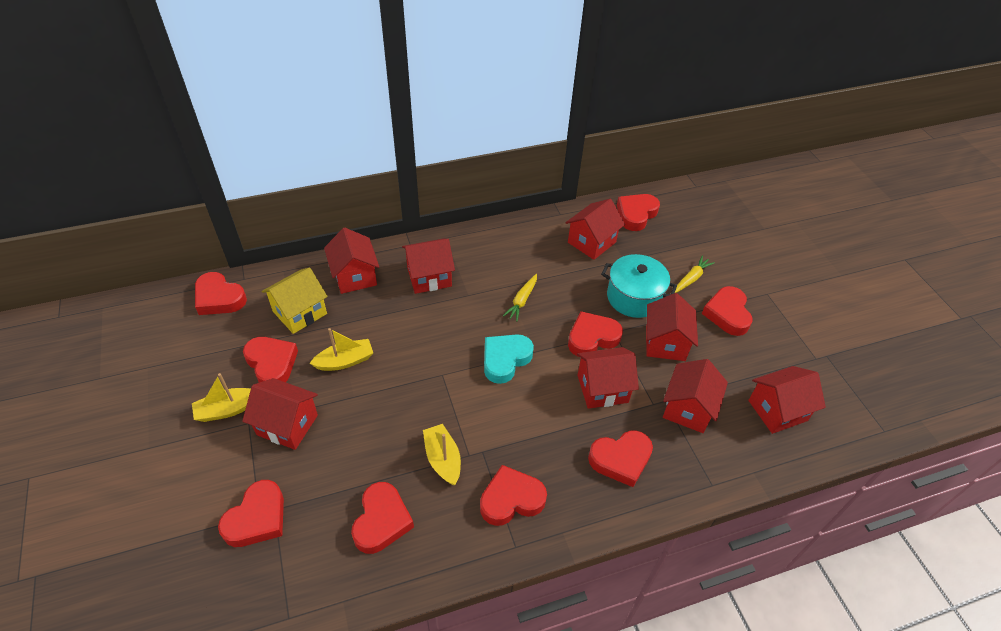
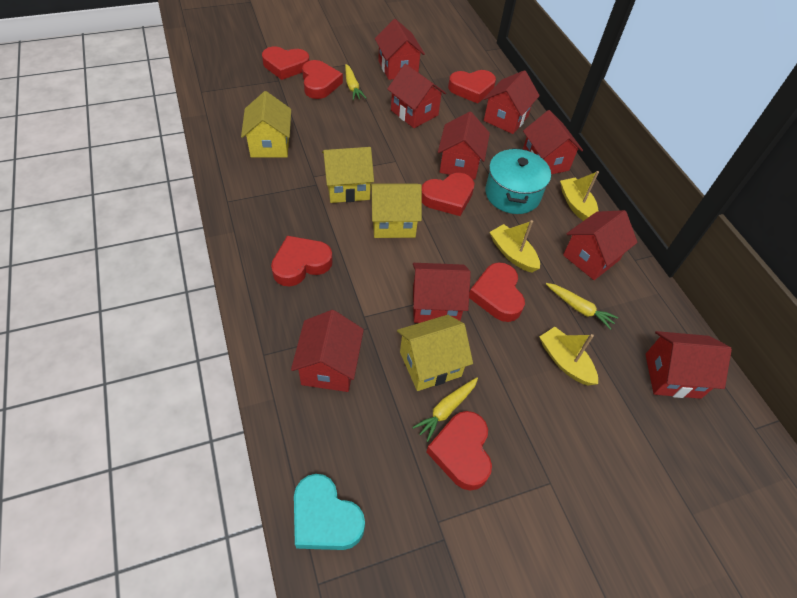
red heart: 9 -> 7
red house: 8 -> 9
yellow carrot: 2 -> 3
yellow house: 1 -> 4

